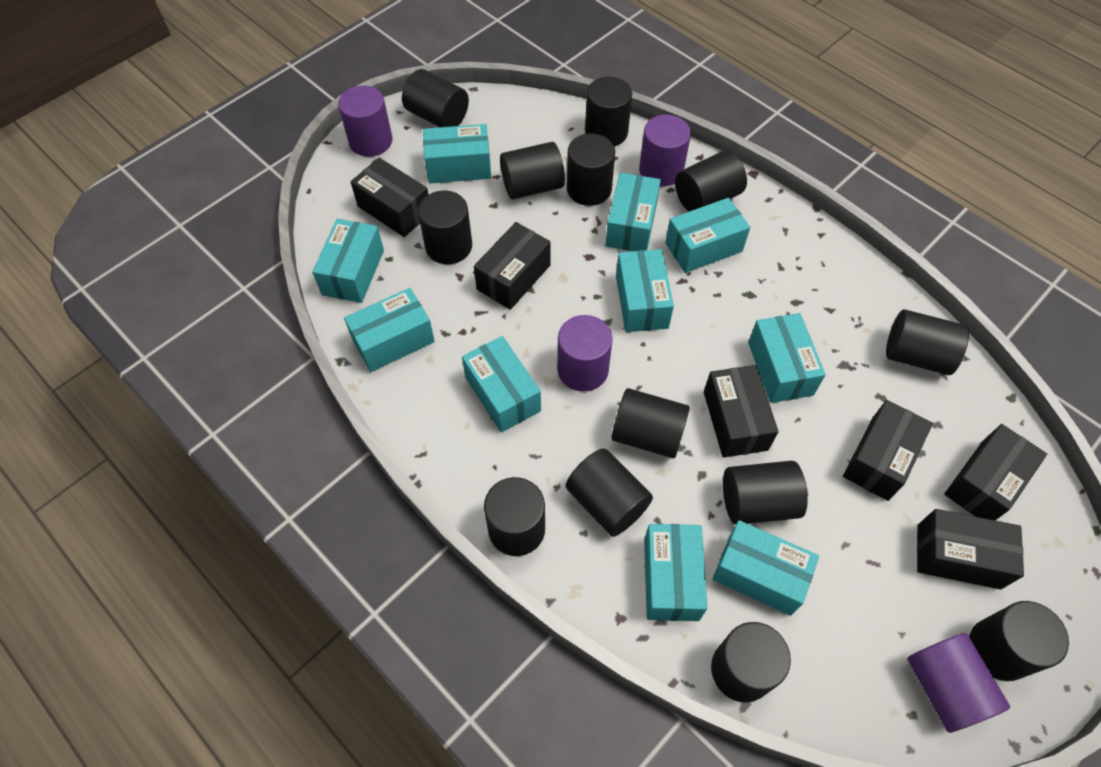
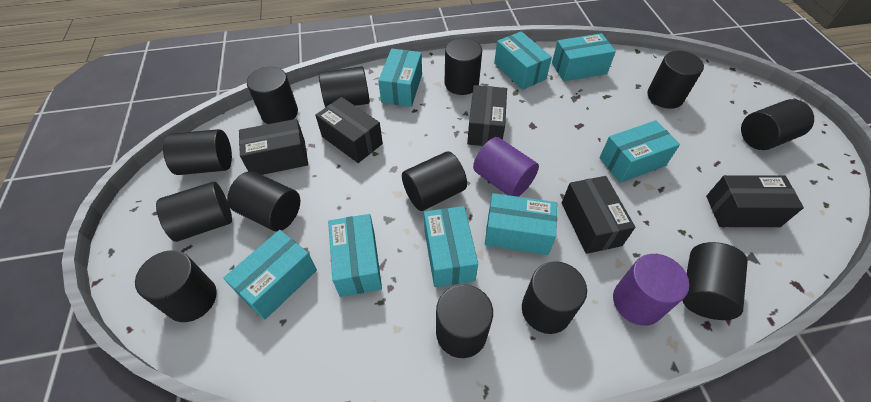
black box: 6 -> 5
purple cylinder: 4 -> 2
turquoise box: 10 -> 8

